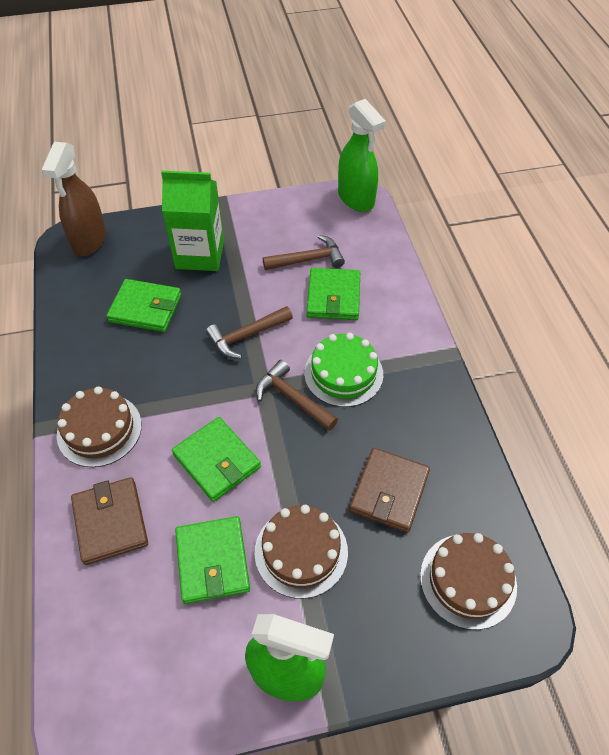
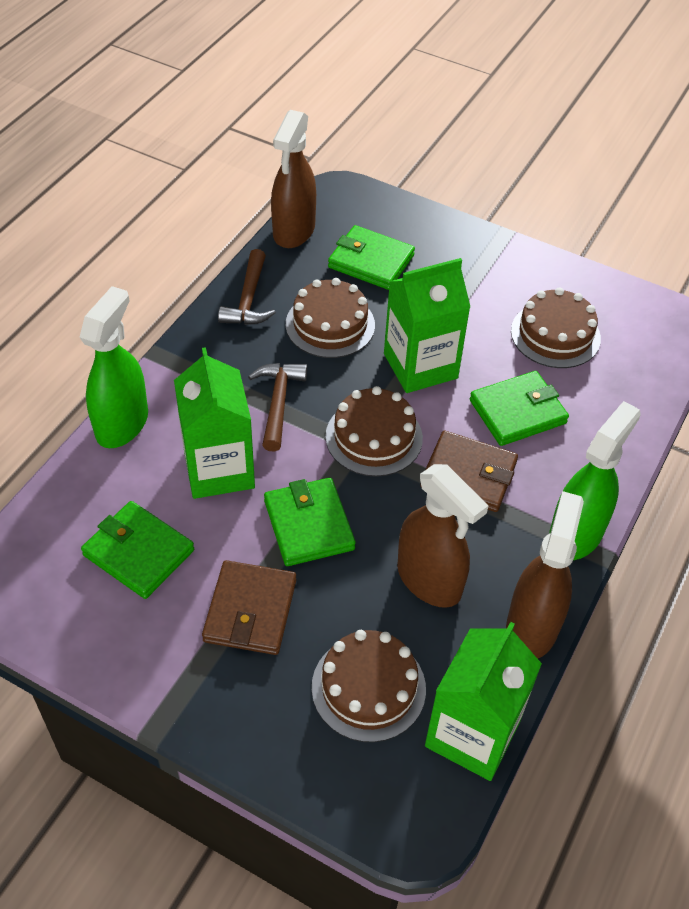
brown cake: 3 -> 4
brown hammer: 3 -> 2
brown spray bottle: 1 -> 3
green cake: 1 -> 0
green carton: 1 -> 3

